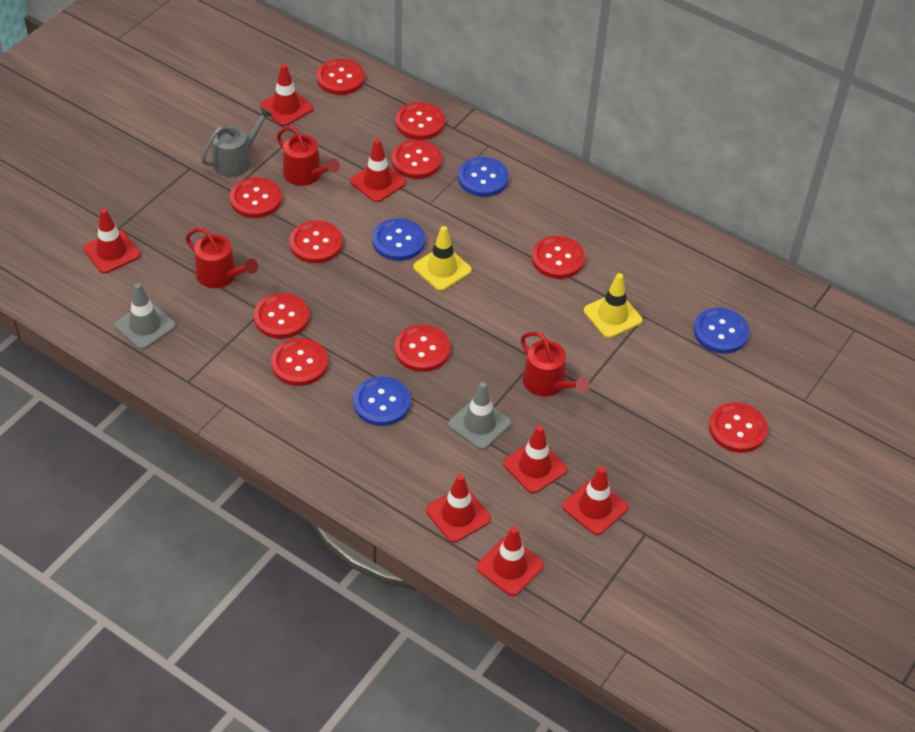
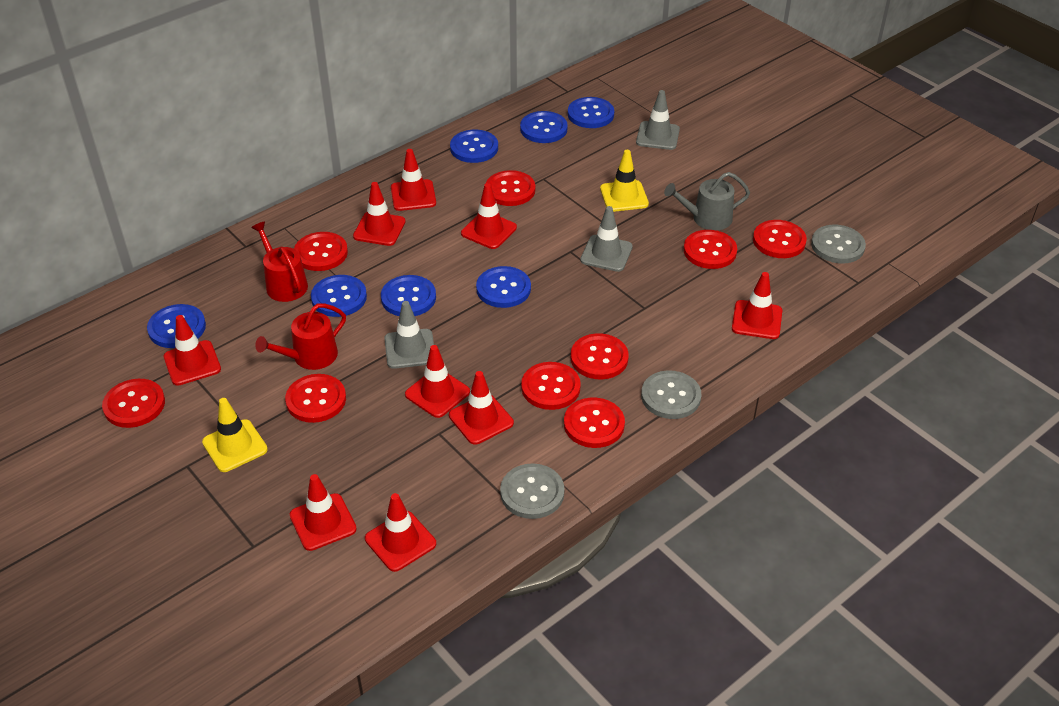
blue button: 4 -> 7
grey button: 0 -> 3
grey traffic cone: 2 -> 3
red button: 10 -> 9
red traffic cone: 7 -> 9
red watering can: 3 -> 2

